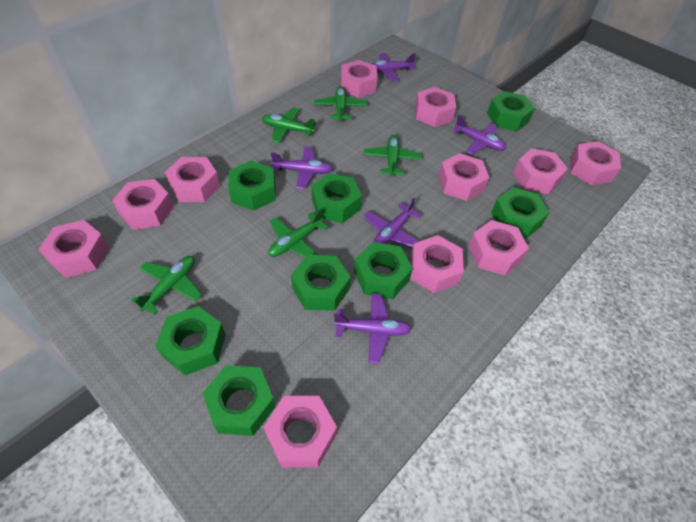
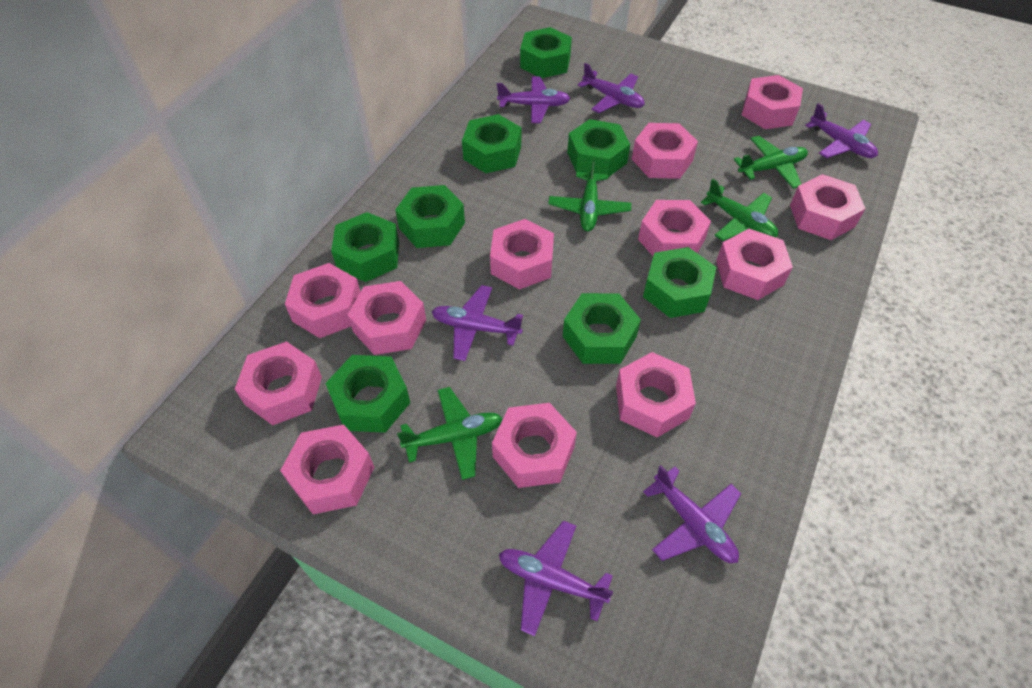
green plane: 5 -> 4
pink nut: 11 -> 12
purple plane: 5 -> 6

